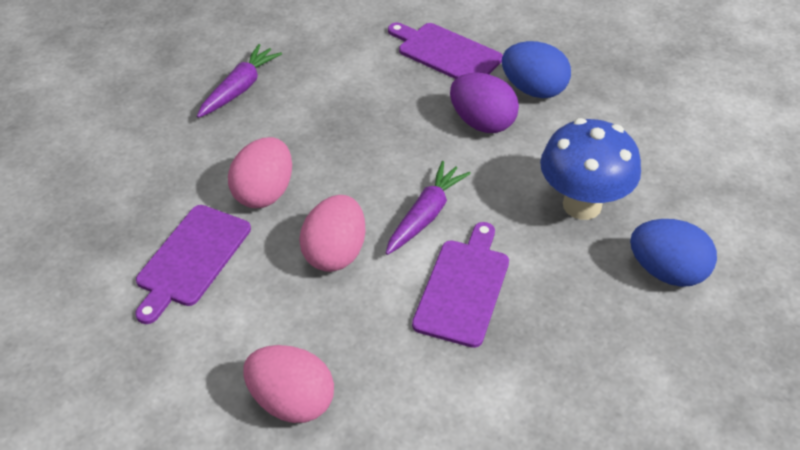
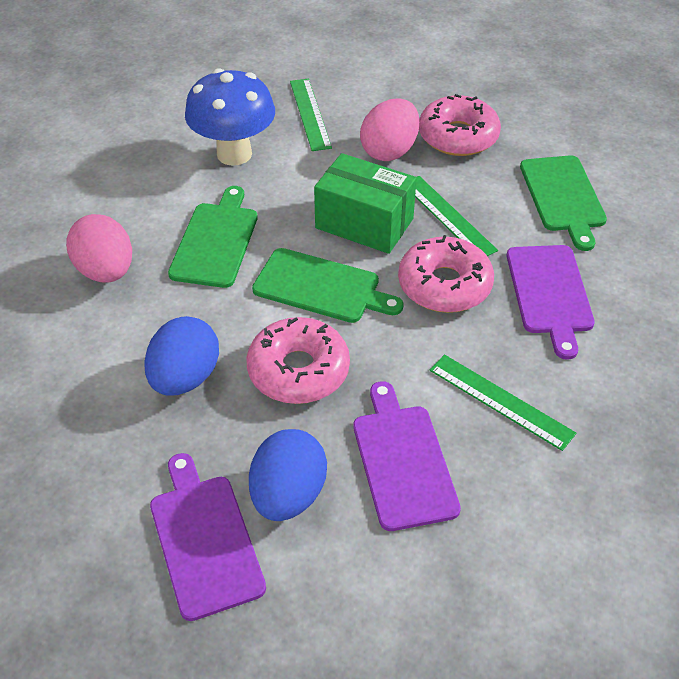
green box: 0 -> 1
green cutting board: 0 -> 3
green ruler: 0 -> 3
pink donut: 0 -> 3
pink egg: 3 -> 2
purple carrot: 2 -> 0
purple egg: 1 -> 0

